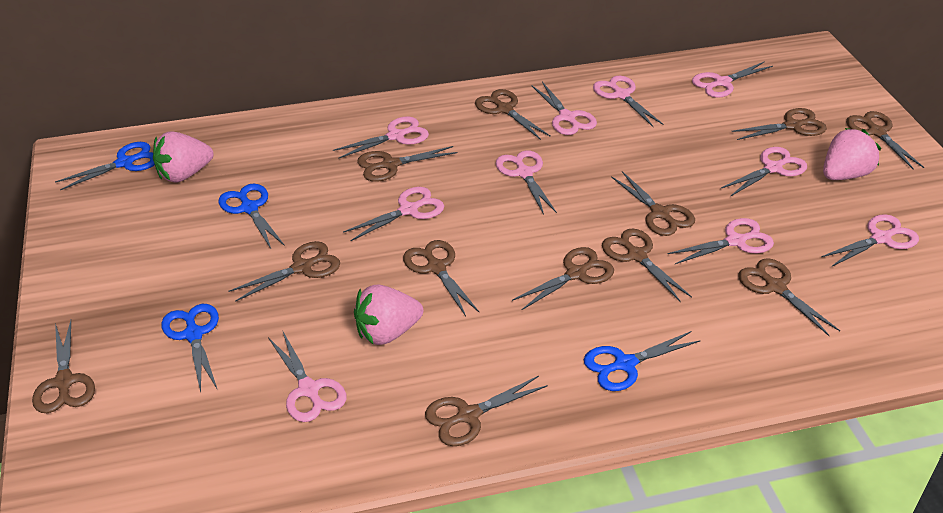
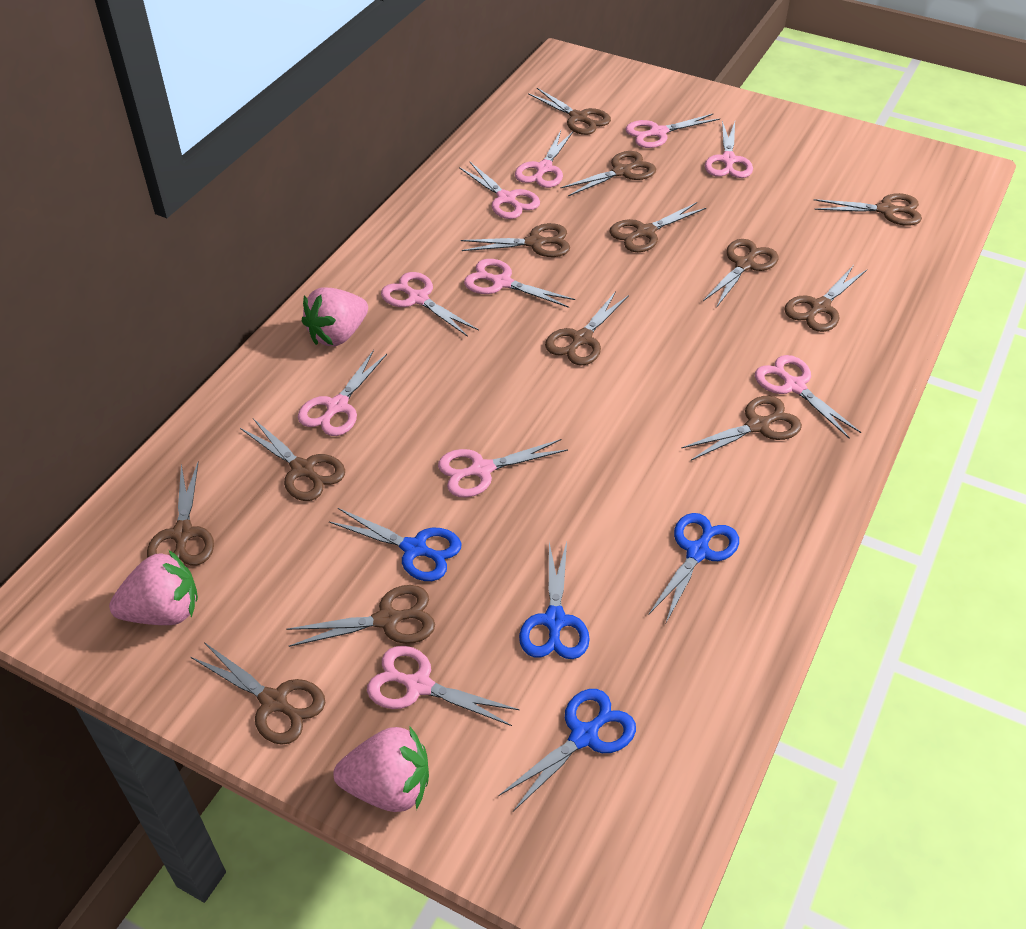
brown scissors: 12 -> 13

